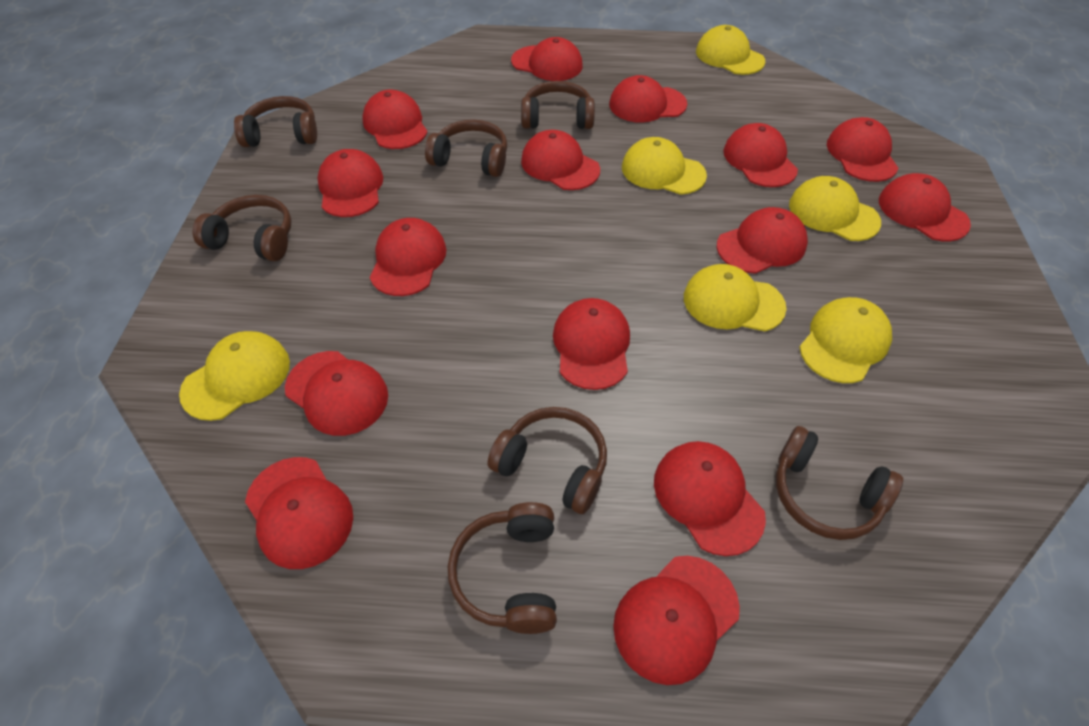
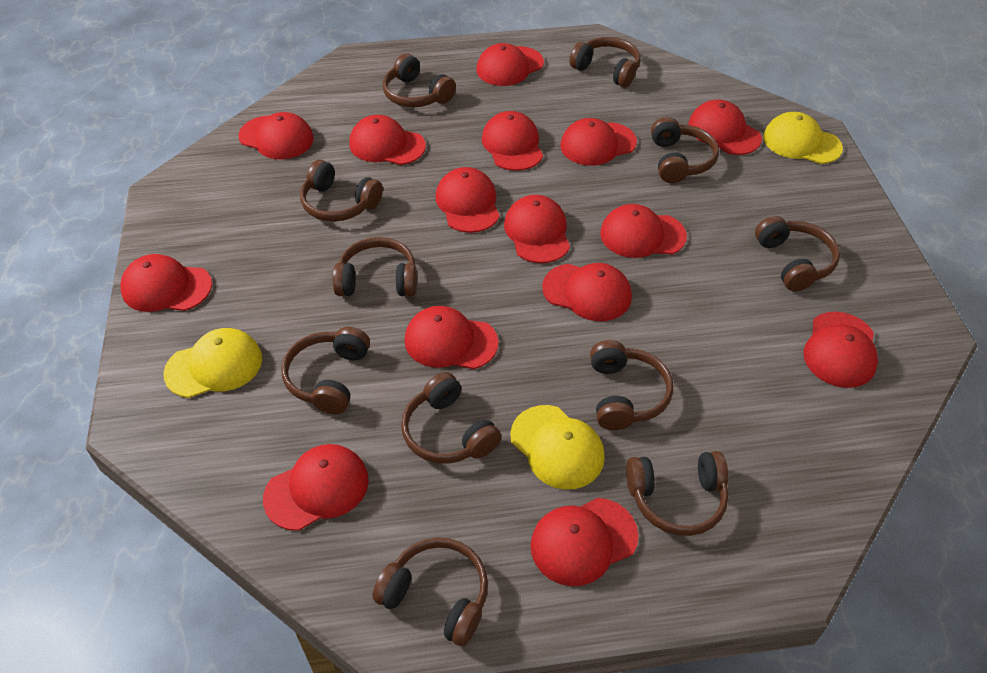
brown headphones: 7 -> 11
yellow cap: 6 -> 3

